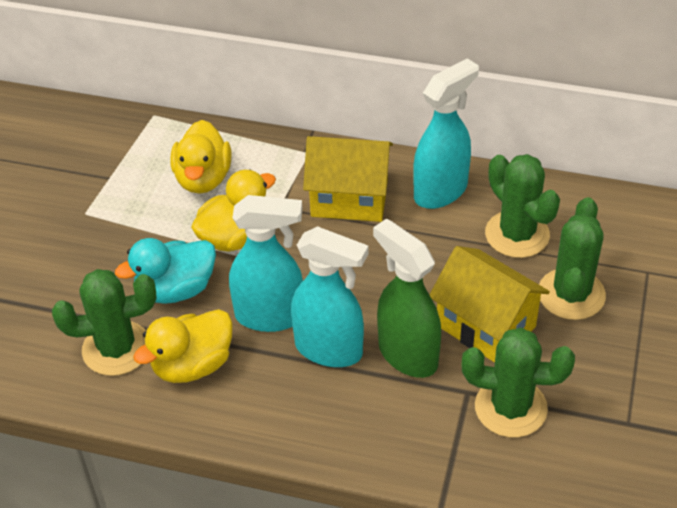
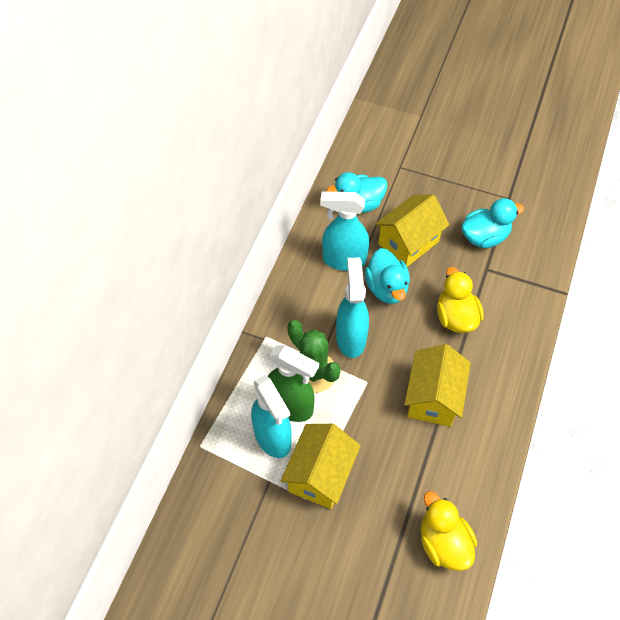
green cactus: 4 -> 1
turquoise duck: 1 -> 3
yellow duck: 3 -> 2
yellow house: 2 -> 3

